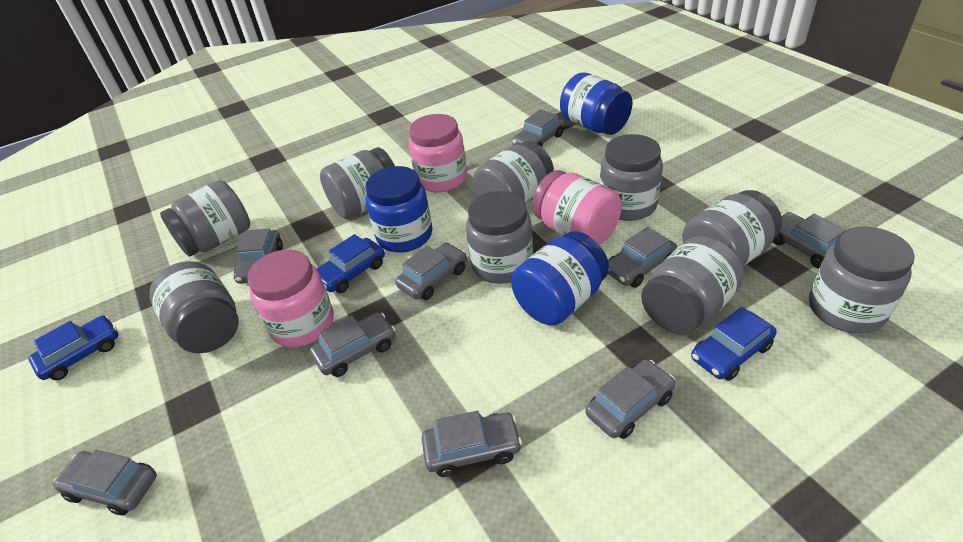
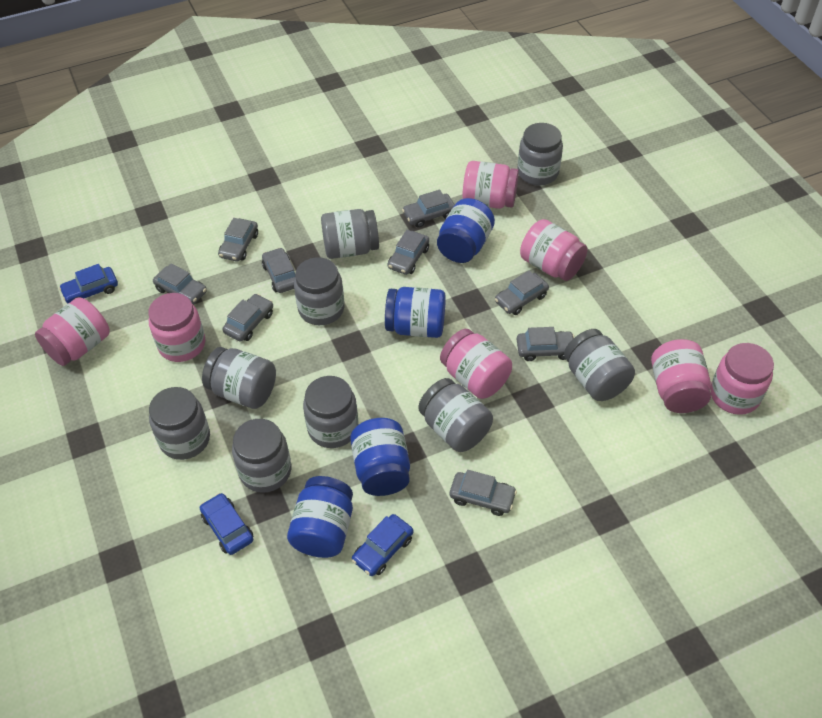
blue jar: 3 -> 4
pink jar: 3 -> 7

